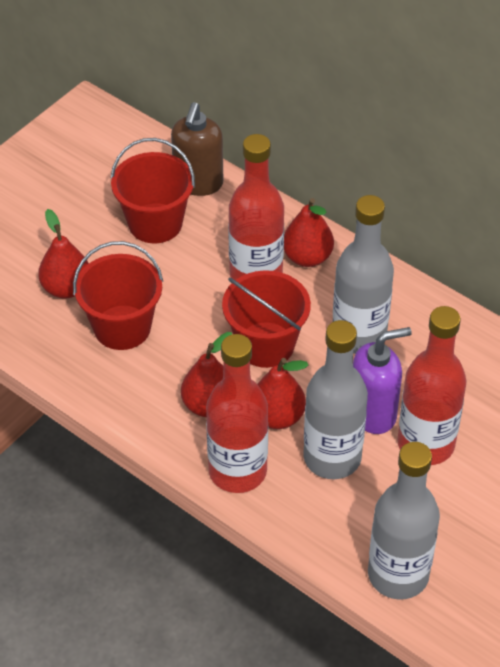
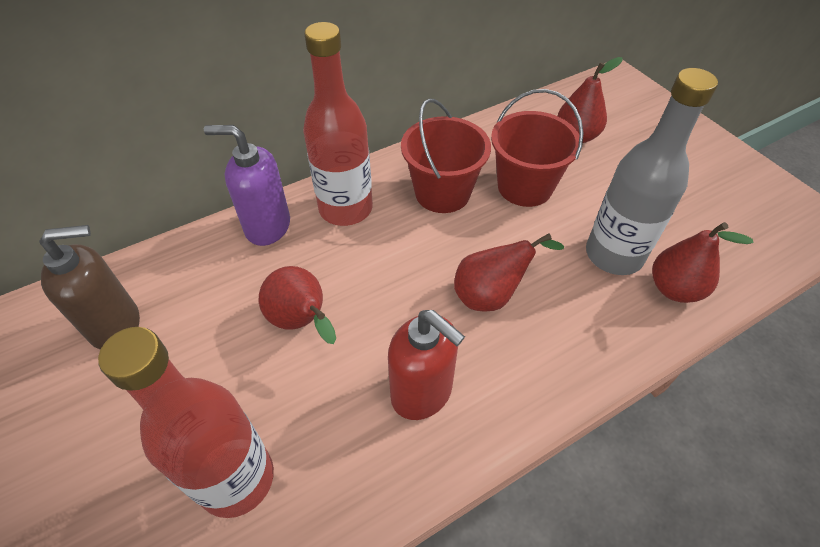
grey bottle: 3 -> 1
red bottle: 3 -> 2
red bucket: 3 -> 2
red soap dispenser: 0 -> 1

